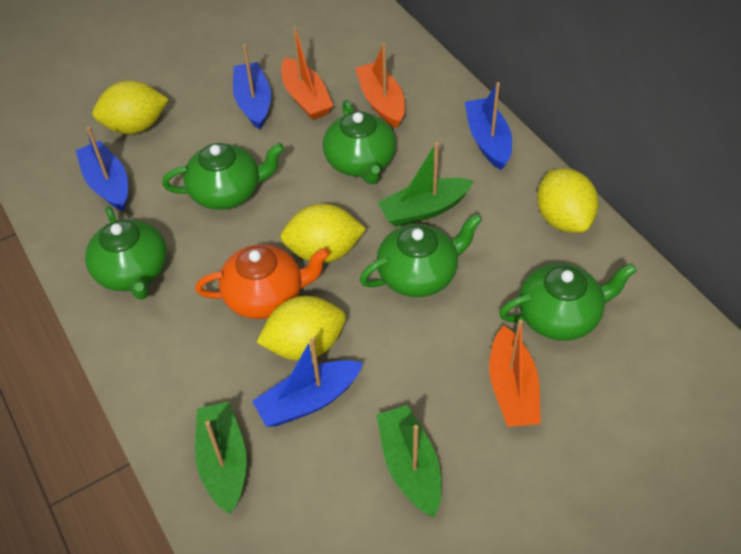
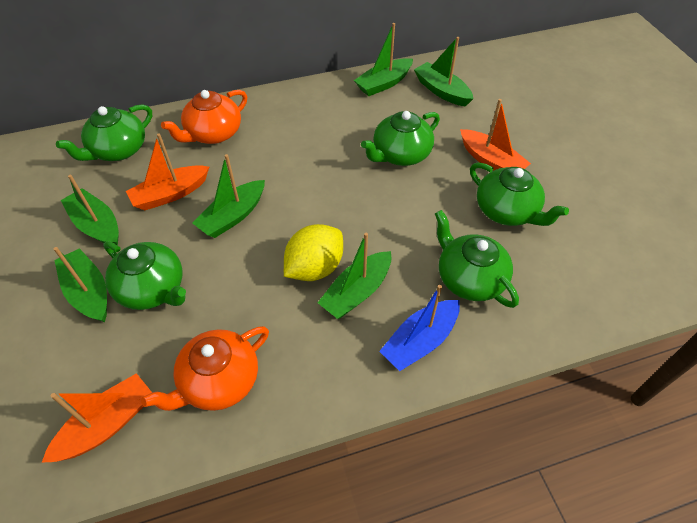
blue boat: 4 -> 1
green boat: 3 -> 6
orange teapot: 1 -> 2
yellow lemon: 4 -> 1

